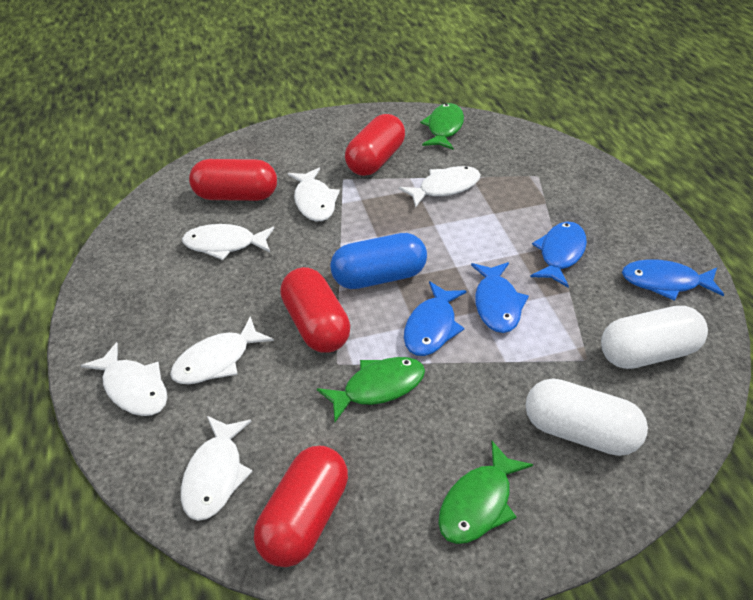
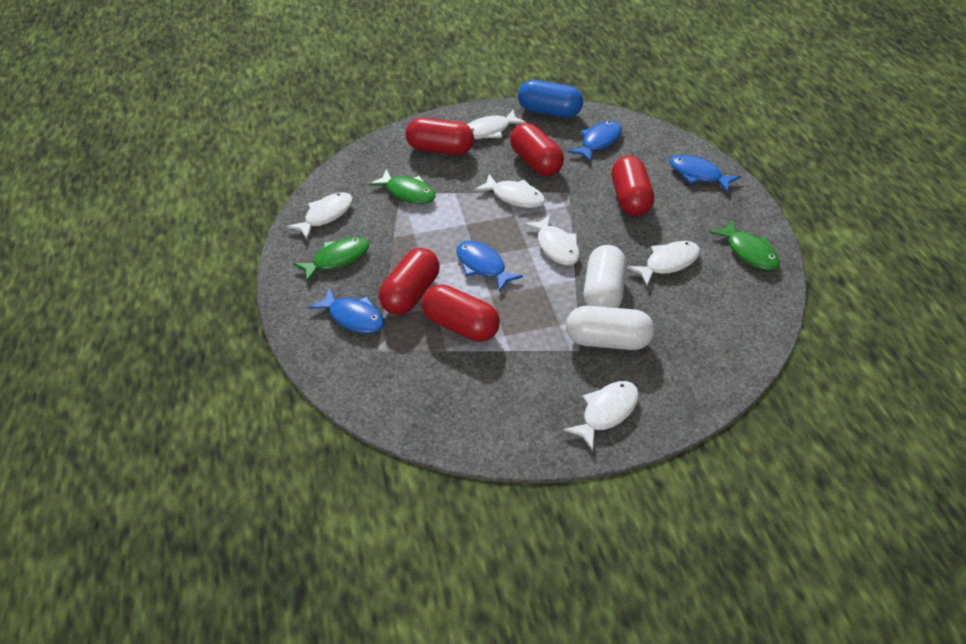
red capsule: 4 -> 5

